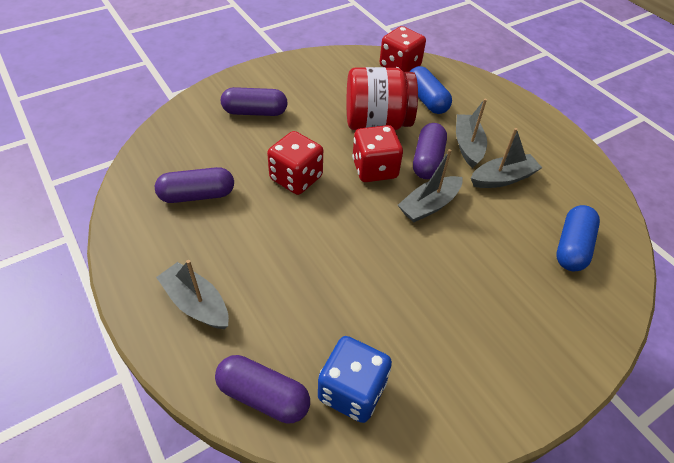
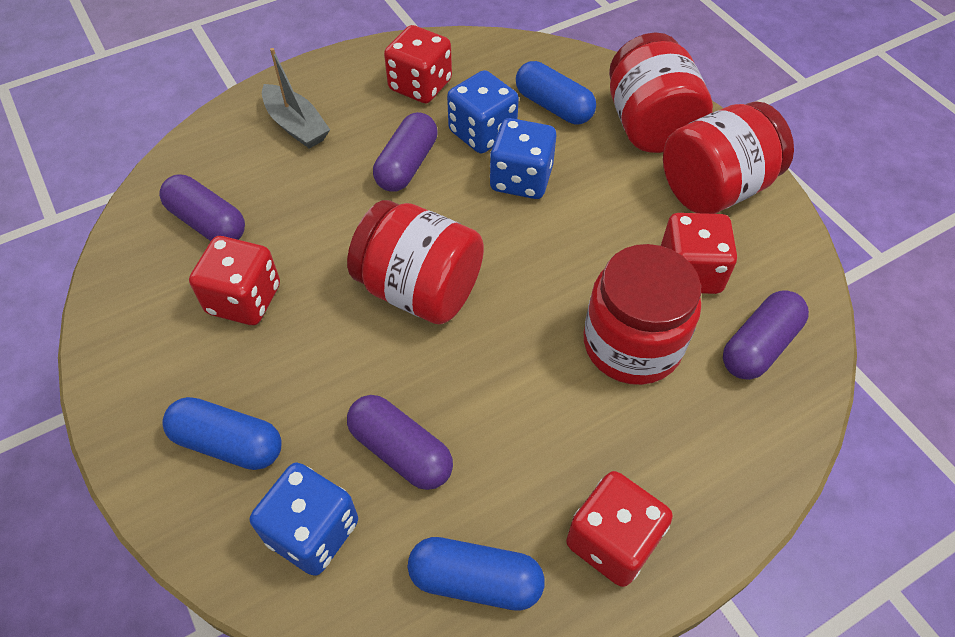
blue capsule: 2 -> 3
blue dice: 1 -> 3
grey boat: 4 -> 1
red dice: 3 -> 4
red jar: 1 -> 4

